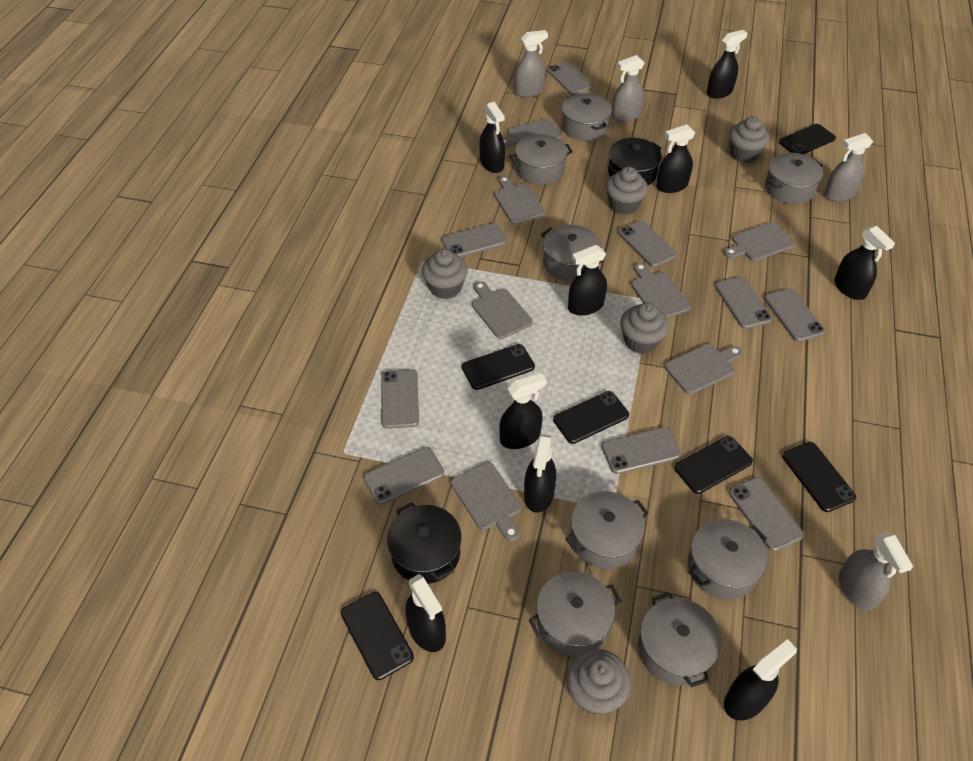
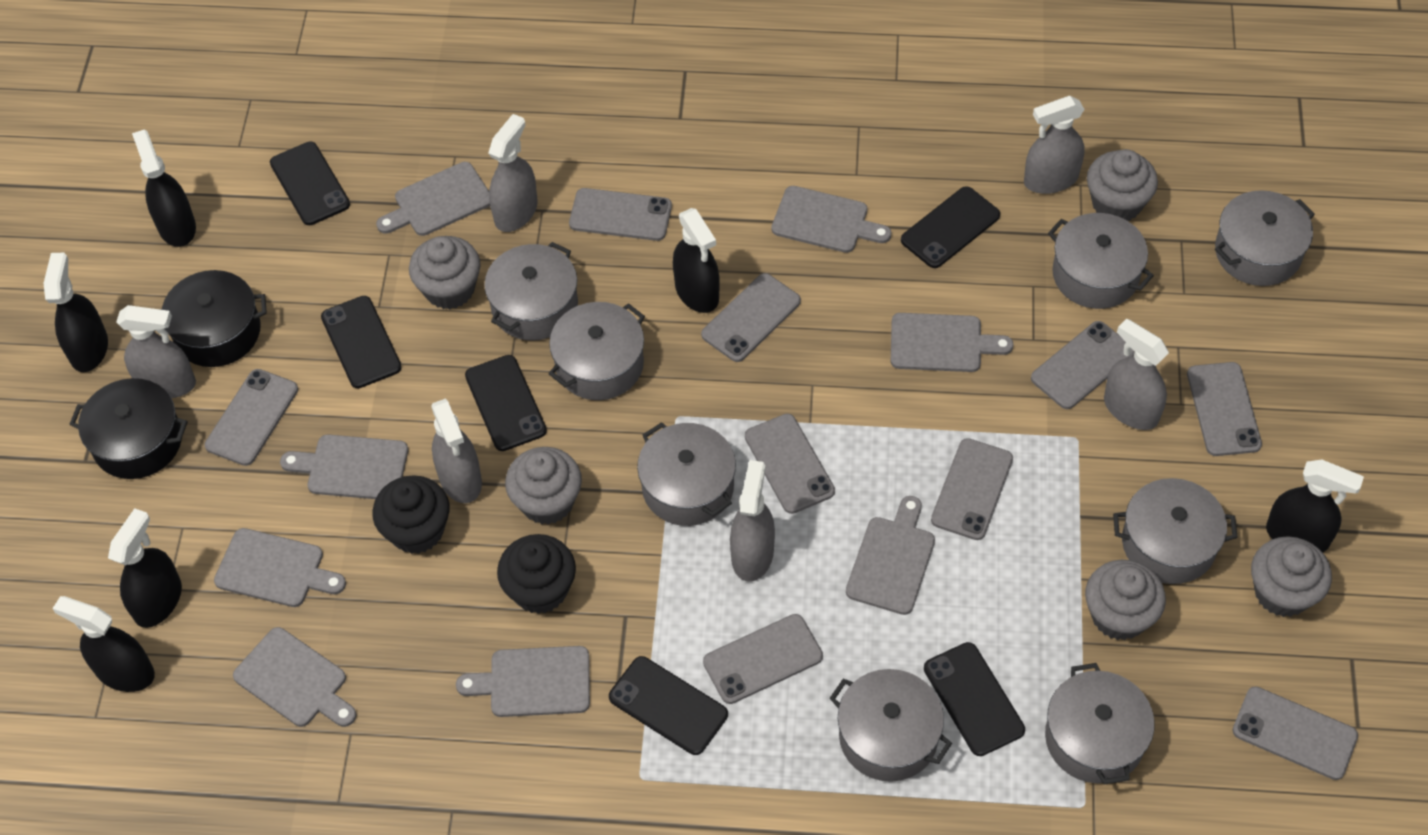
black cupcake: 0 -> 2
black spray bottle: 9 -> 6
grey cutting board: 7 -> 8
grey spray bottle: 4 -> 6

